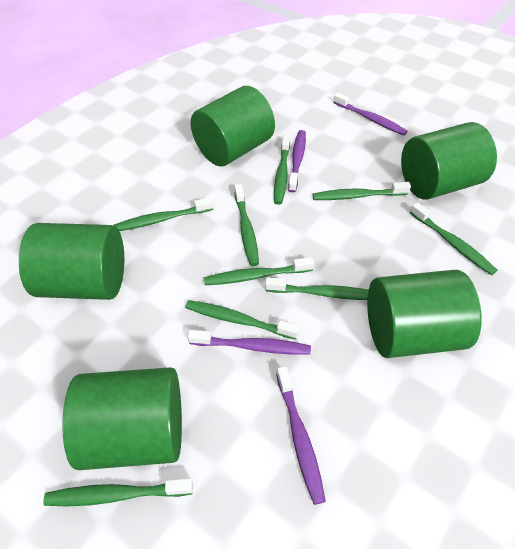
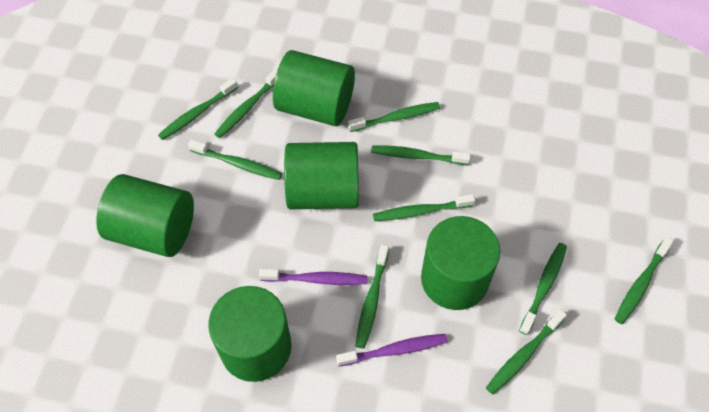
green toothbrush: 9 -> 10
purple toothbrush: 4 -> 2

